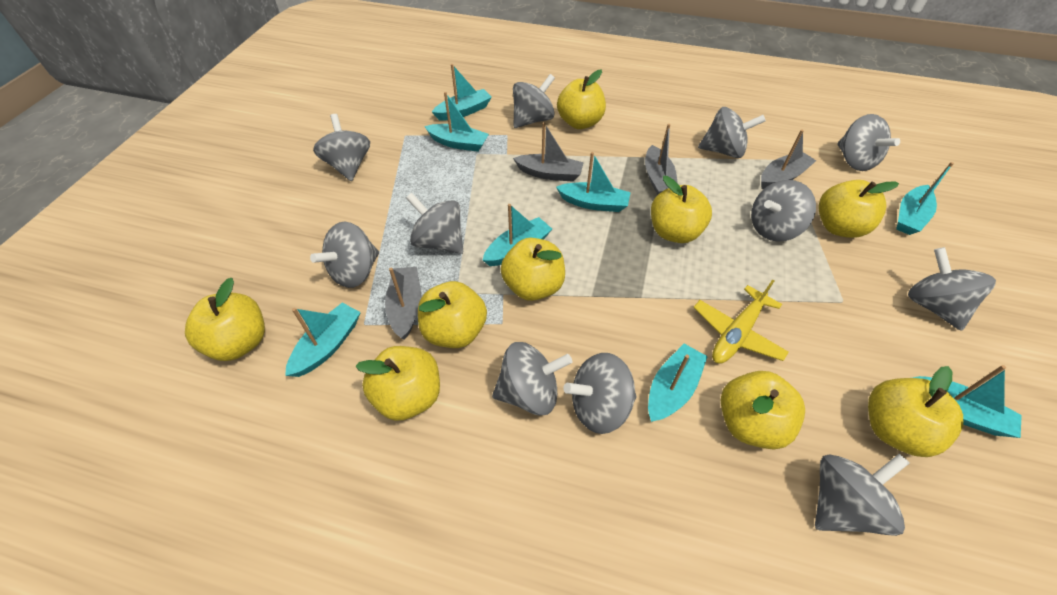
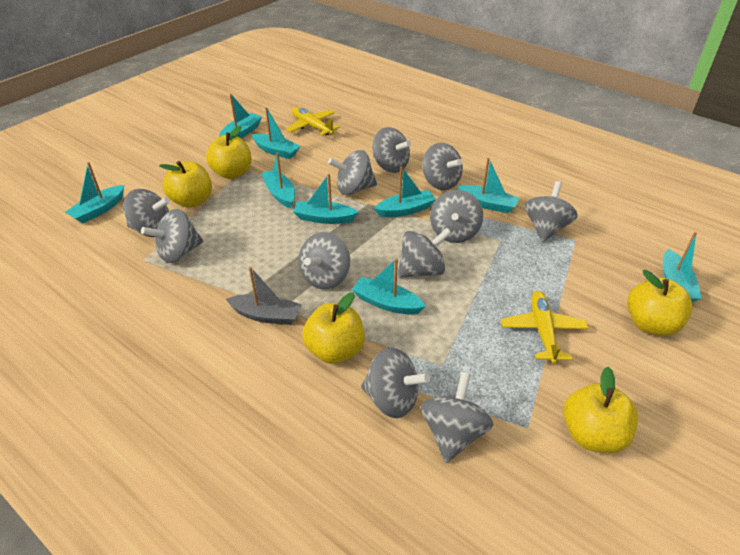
grey boat: 4 -> 1
turquoise boat: 8 -> 9
yellow apple: 9 -> 5
yellow plane: 1 -> 2

